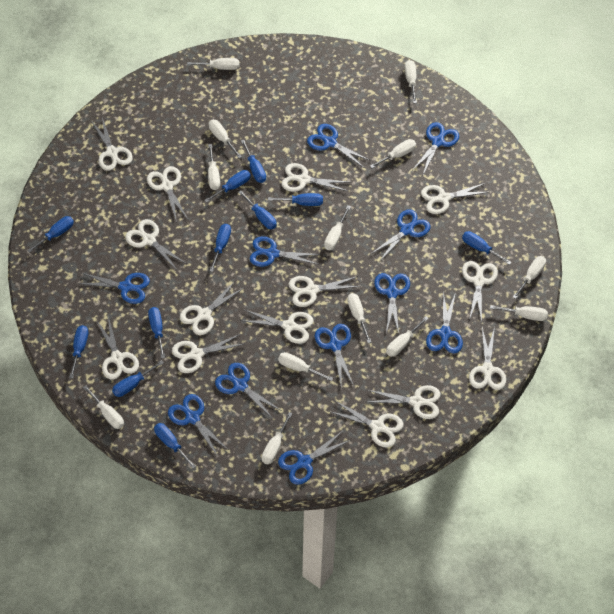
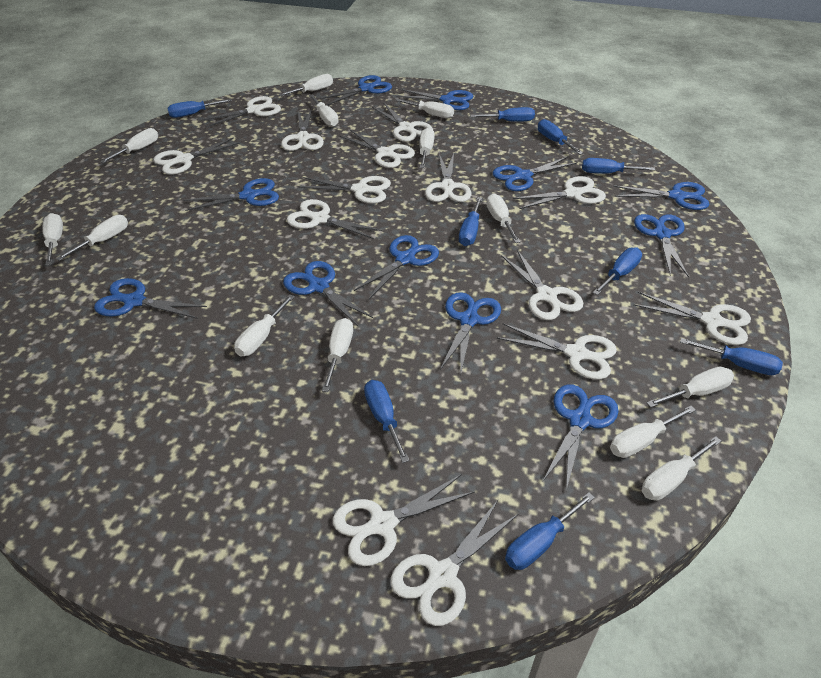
blue screwdriver: 11 -> 9

